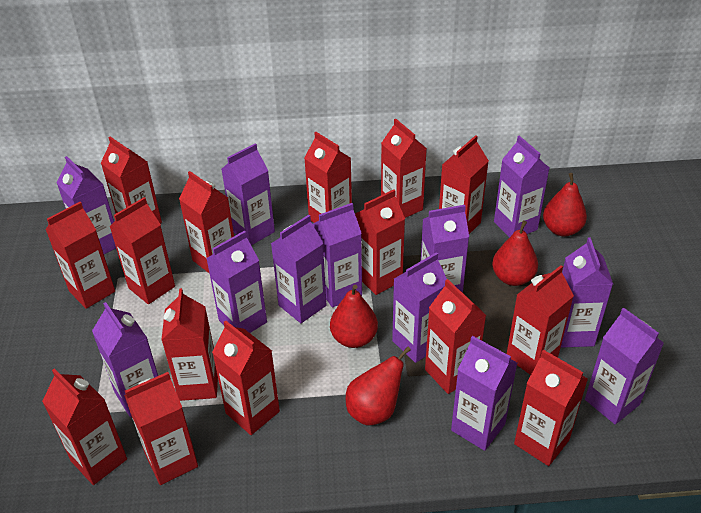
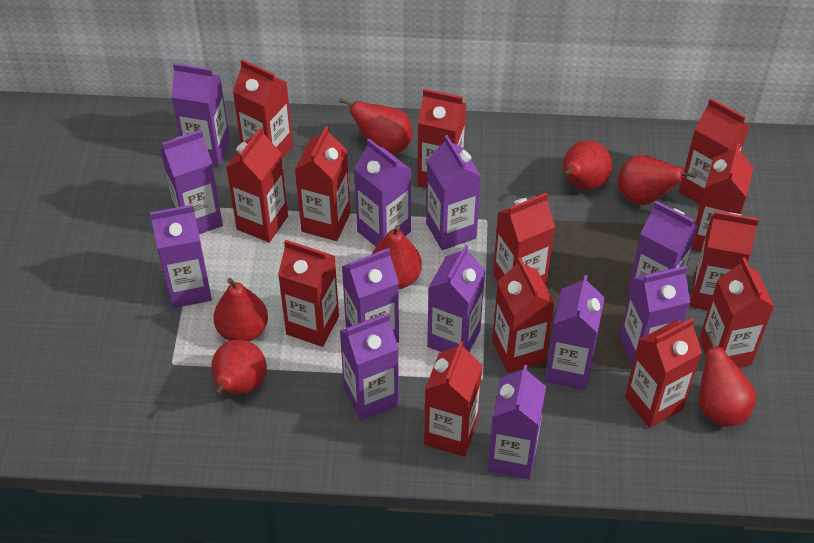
red carton: 15 -> 13
red pear: 4 -> 7

